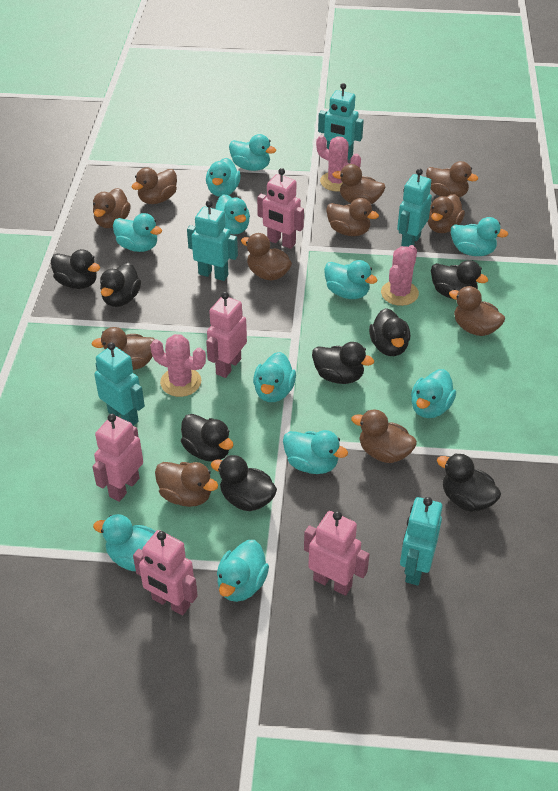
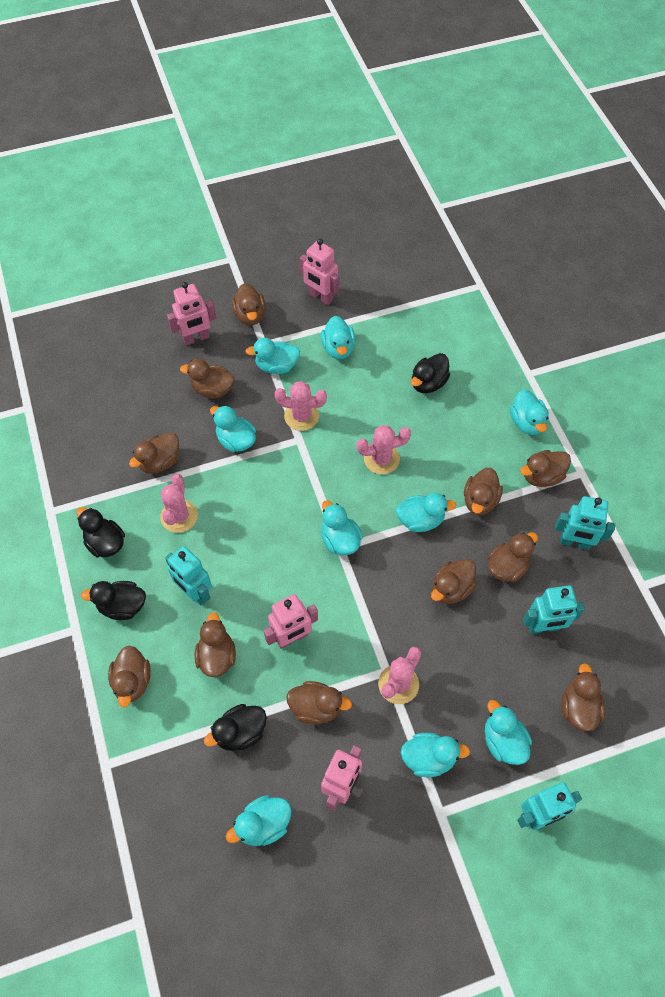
black duck: 8 -> 4
pink cactus: 3 -> 4
pink robot: 5 -> 4
turquoise duck: 11 -> 9
turquoise robot: 5 -> 4

